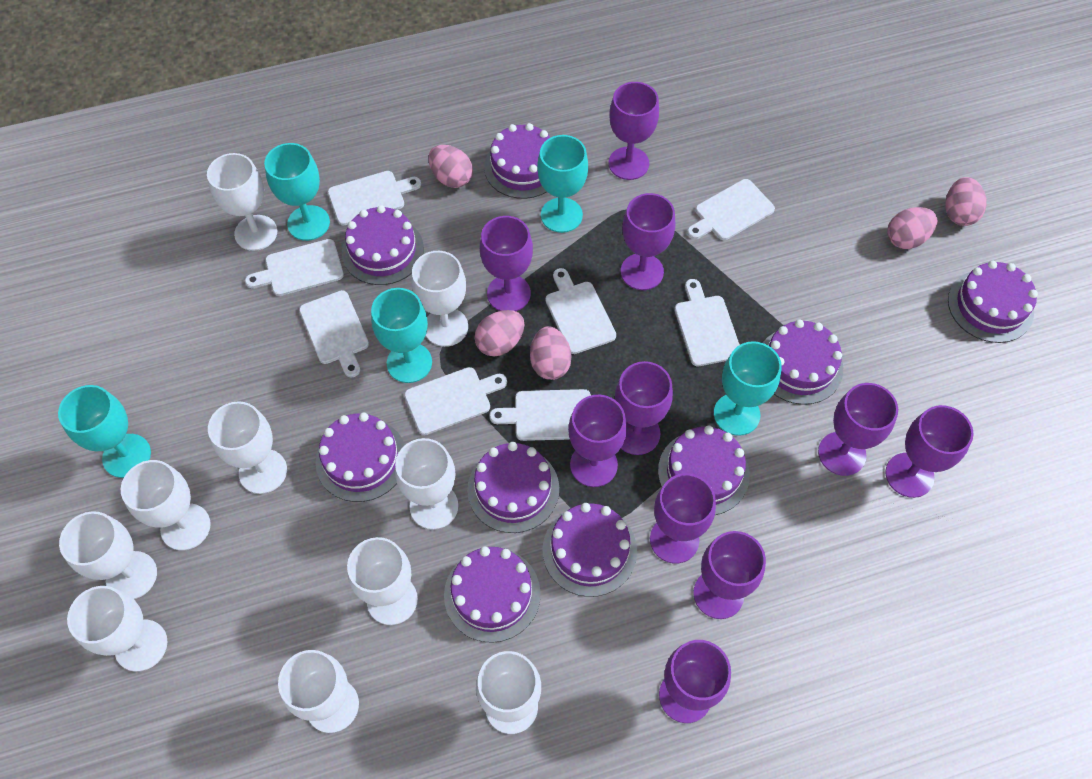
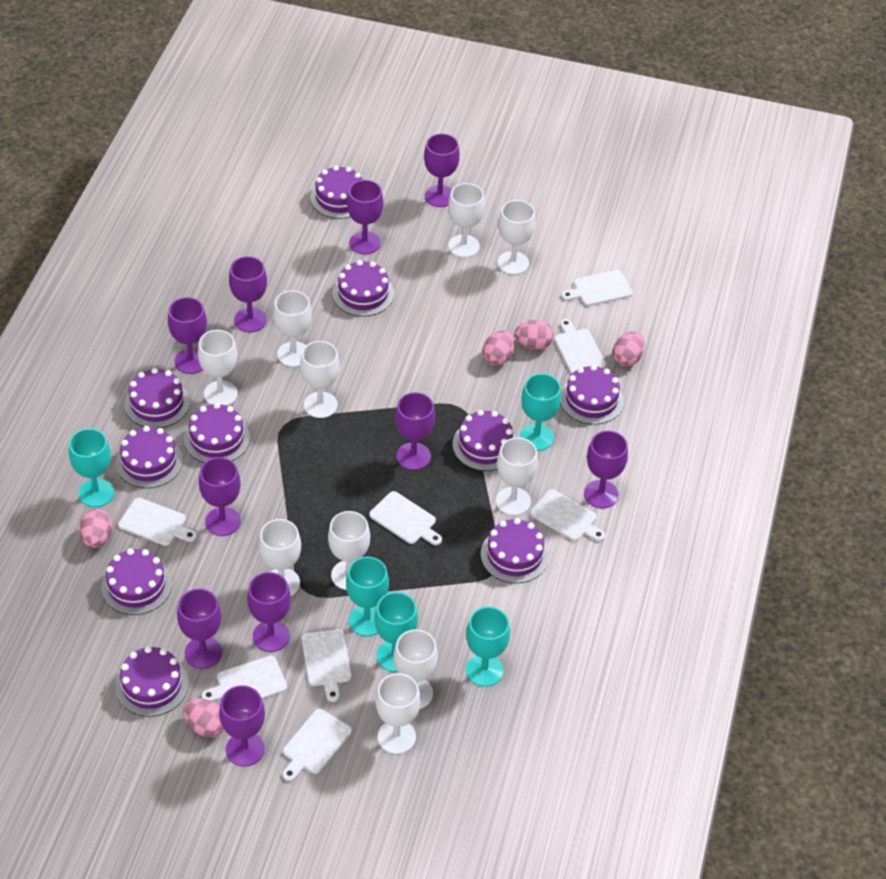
purple cake: 9 -> 10

